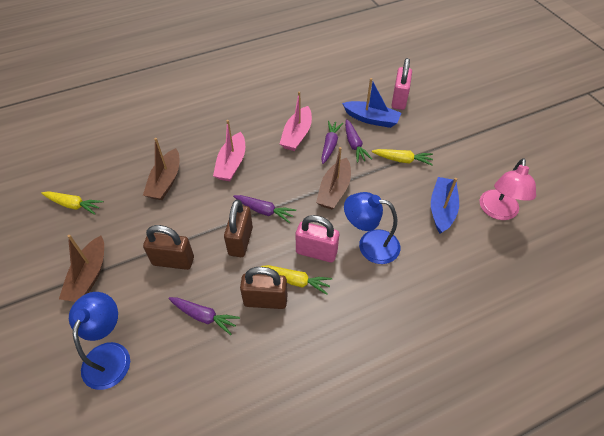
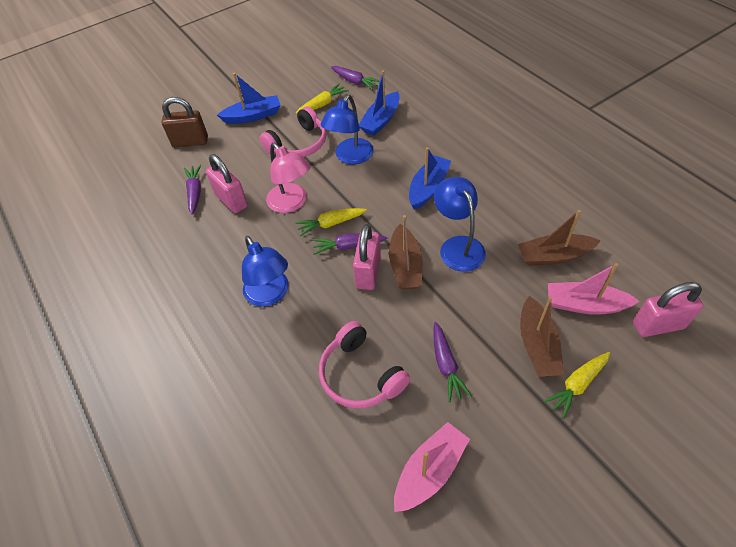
blue boat: 2 -> 3
blue lamp: 2 -> 3
brown padlock: 3 -> 1
pink headphones: 0 -> 2
pink padlock: 2 -> 3

